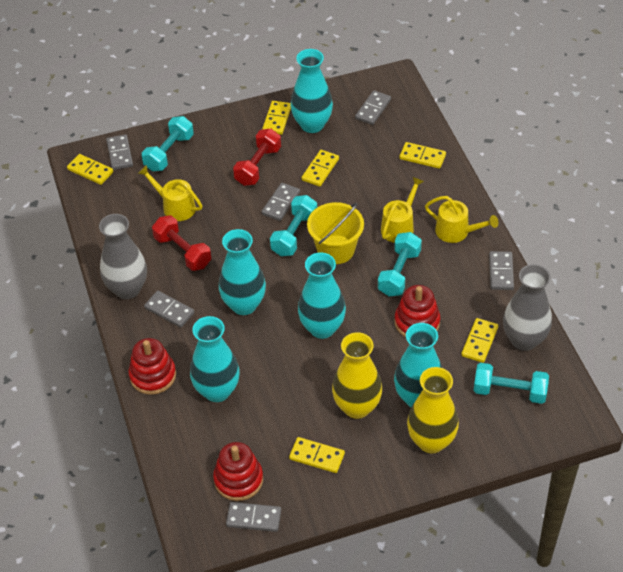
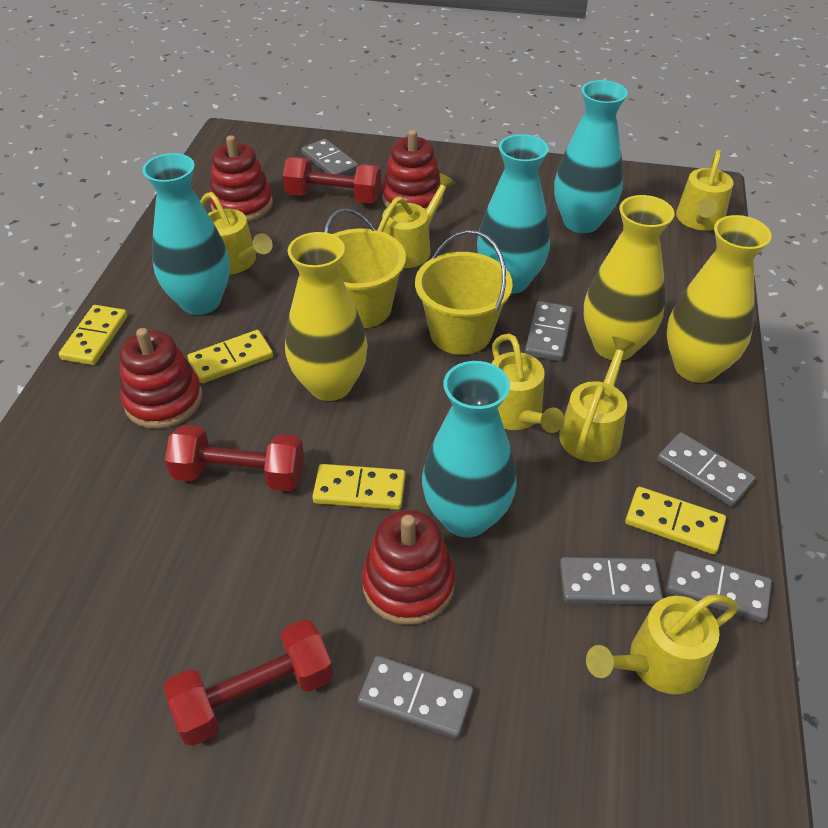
grey vase: 2 -> 0
red dumbbell: 2 -> 3
red stacking toy: 3 -> 4
turquoise dumbbell: 4 -> 0
turquoise vase: 5 -> 4
yellow bucket: 1 -> 2
yellow domino: 6 -> 4
yellow vase: 2 -> 3
yellow watering can: 3 -> 6

